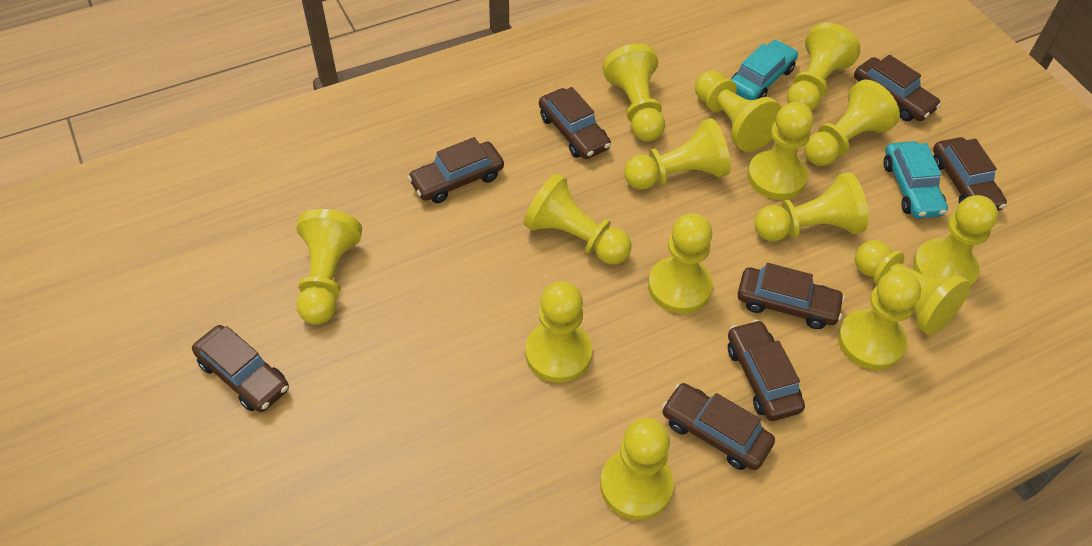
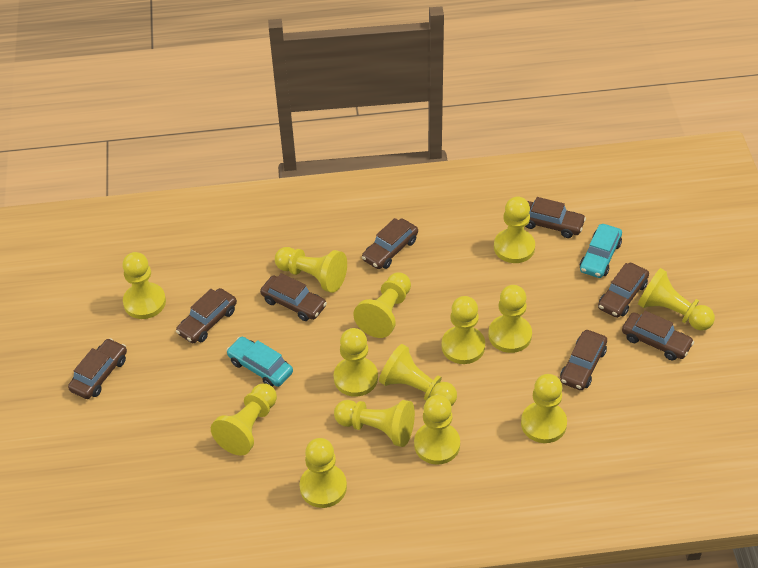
yellow pawn: 15 -> 14

